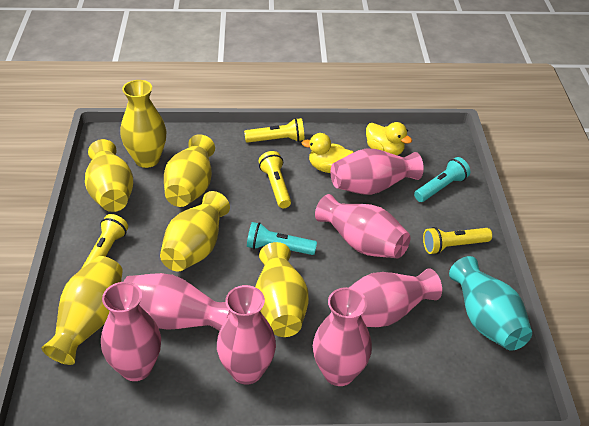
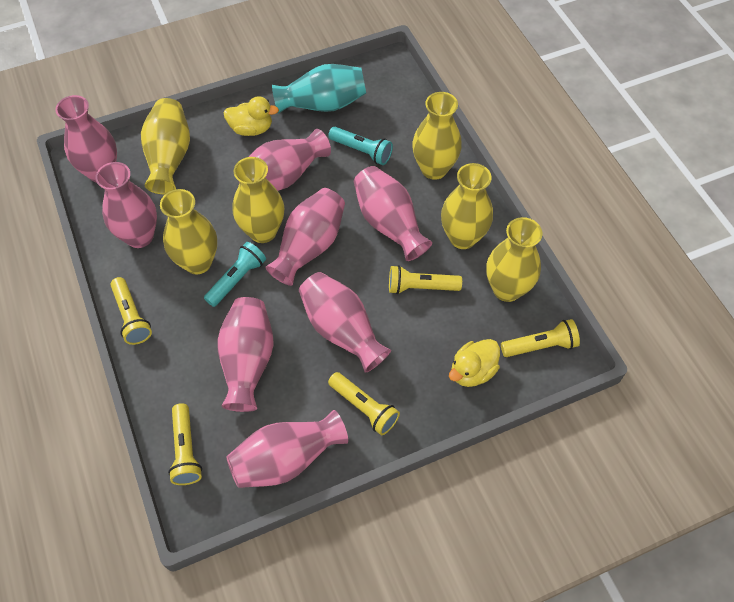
pink vase: 7 -> 8
yellow flashlight: 4 -> 5

